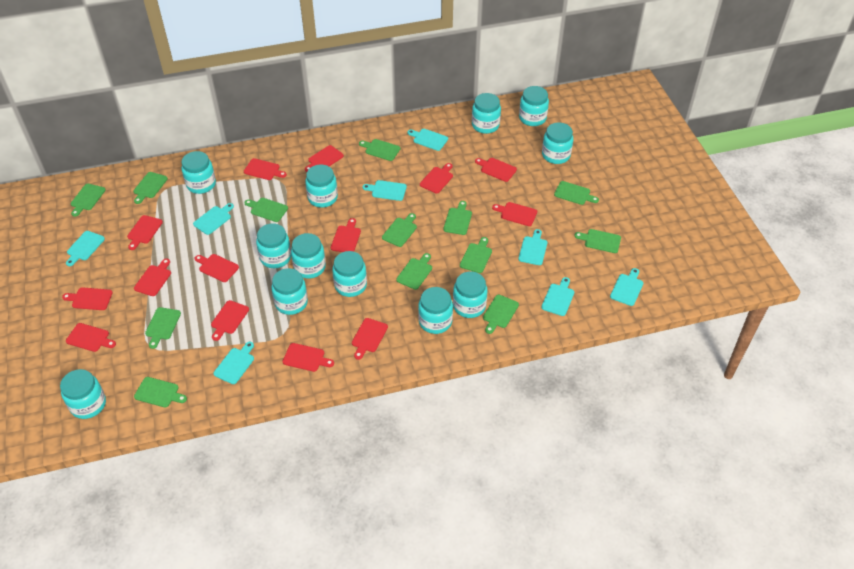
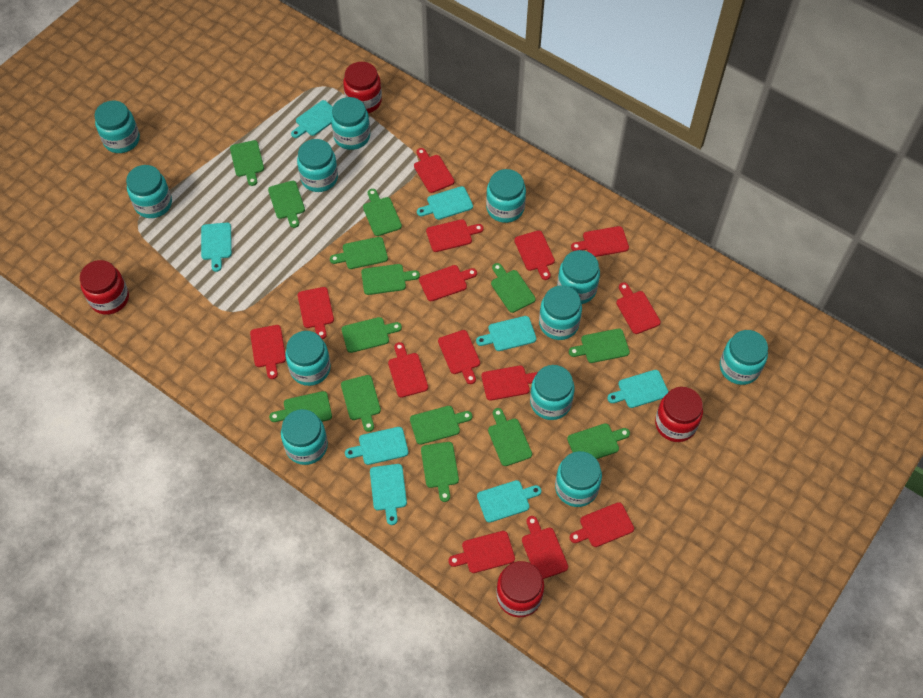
green cutting board: 13 -> 14
red jar: 0 -> 4

